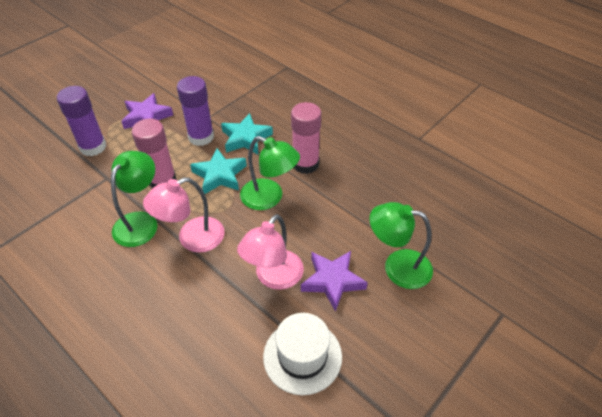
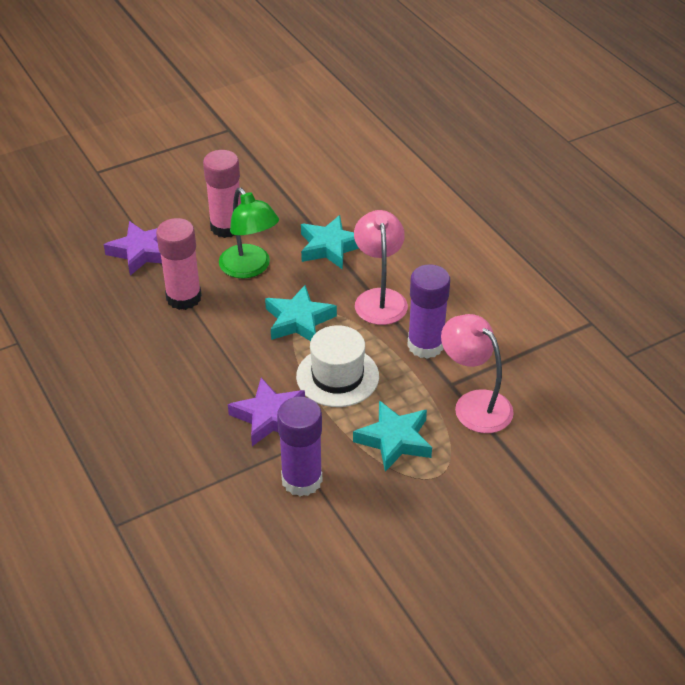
green lamp: 3 -> 1
turquoise star: 2 -> 3

